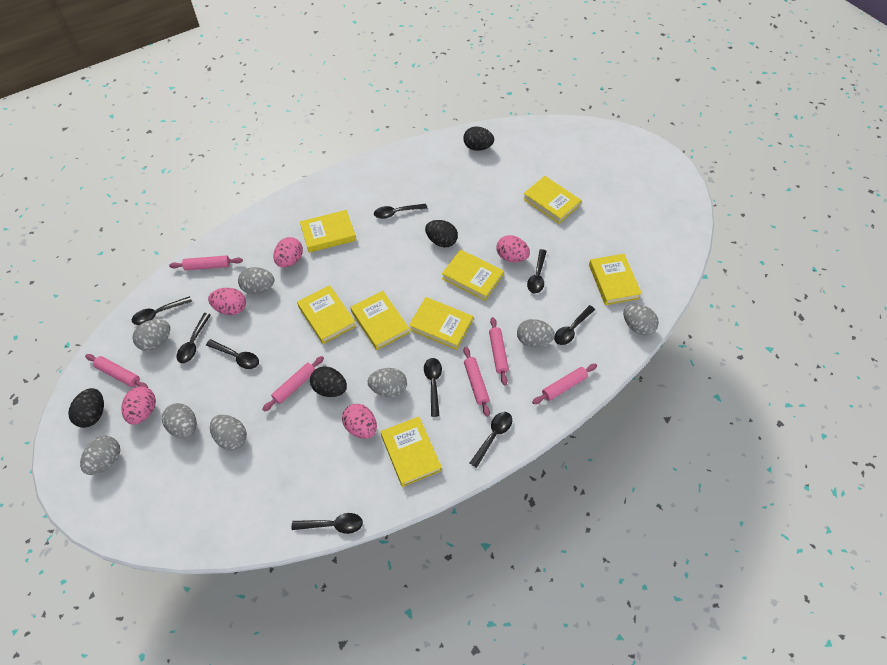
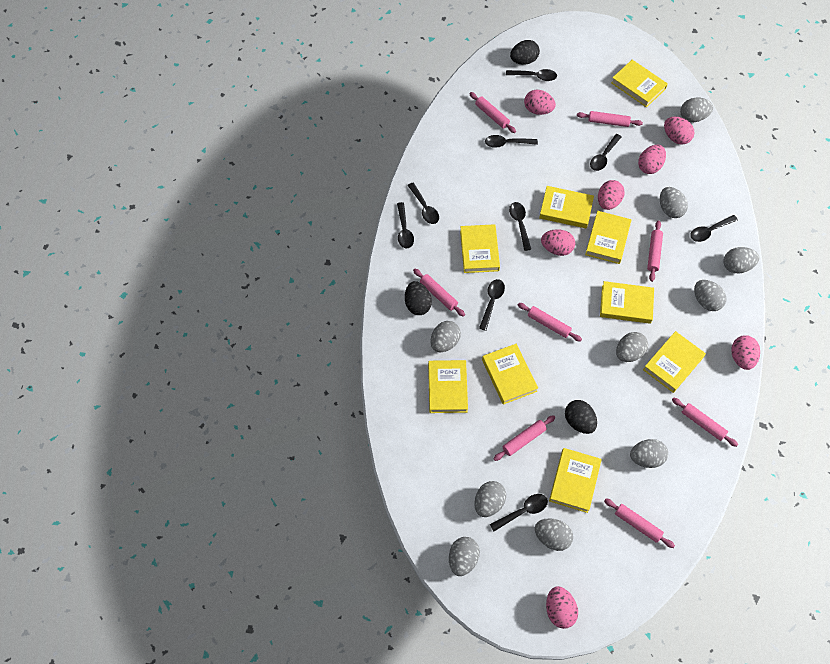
black egg: 4 -> 3
grey egg: 8 -> 10
pink egg: 5 -> 7
pink rolling pin: 6 -> 8
yellow book: 8 -> 9

